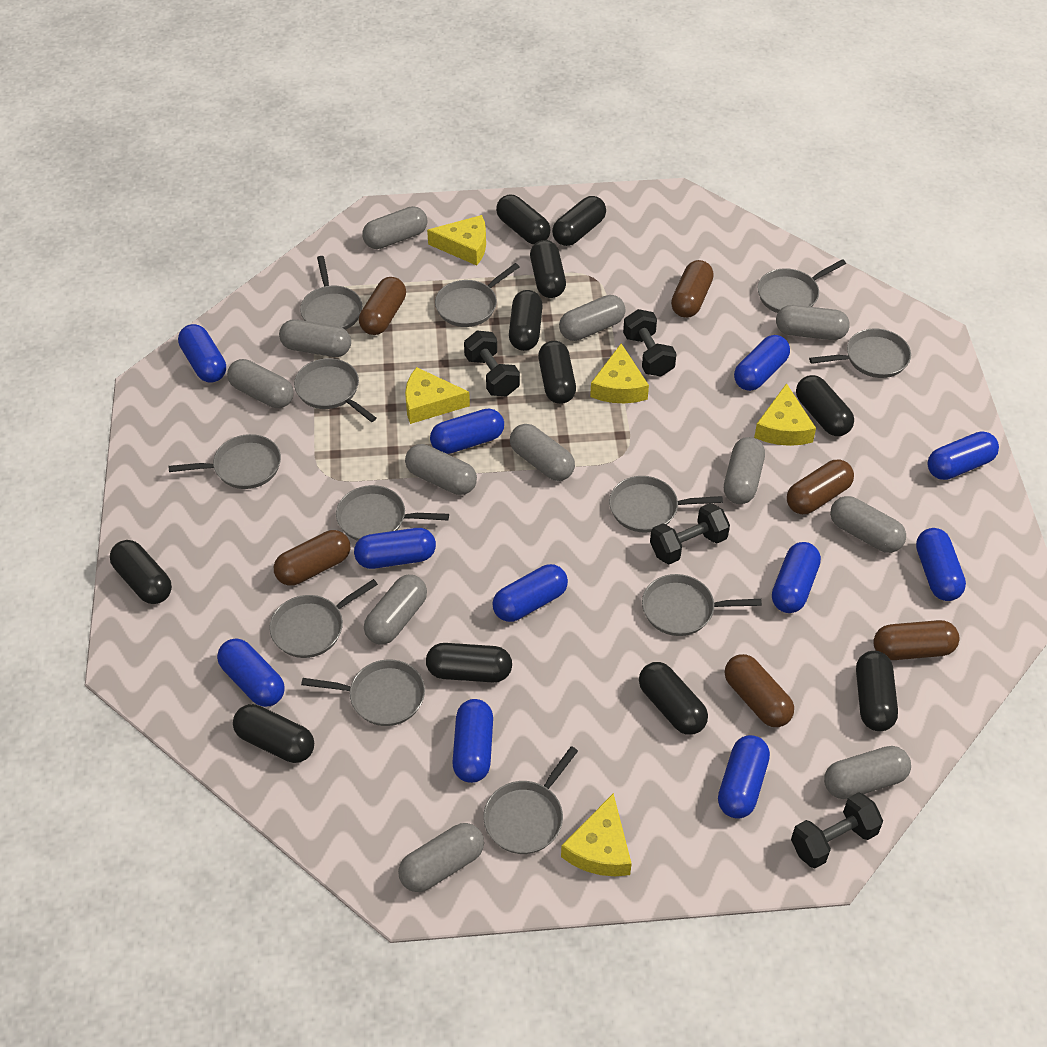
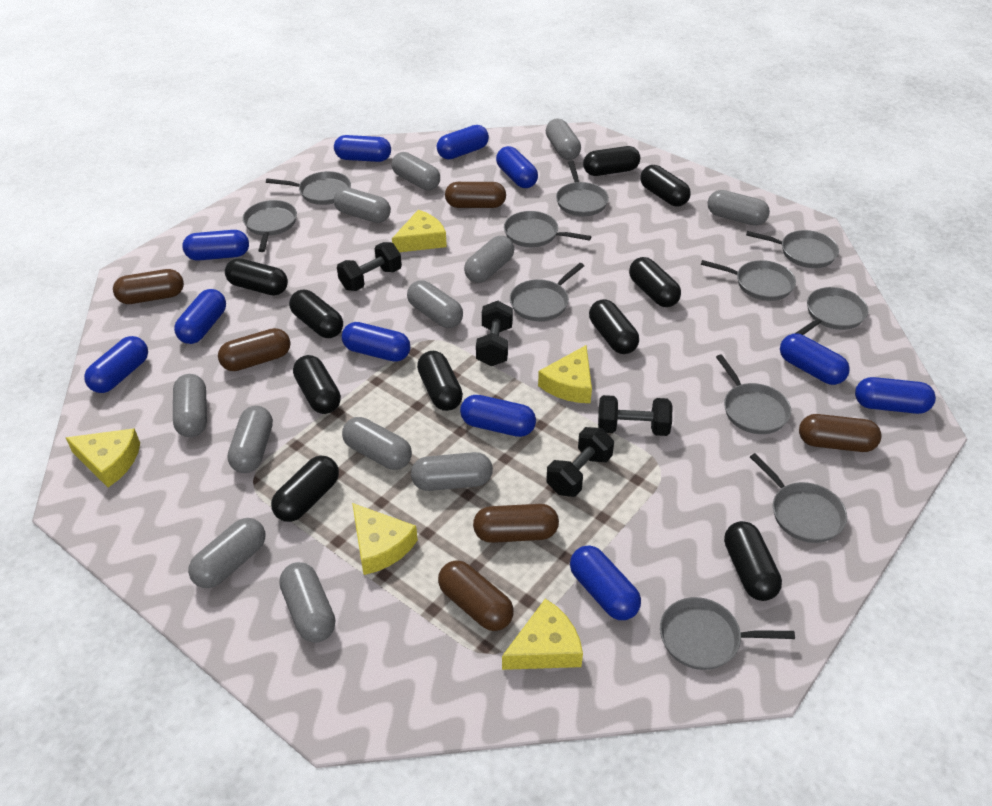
black capsule: 11 -> 10
grey pan: 12 -> 11

